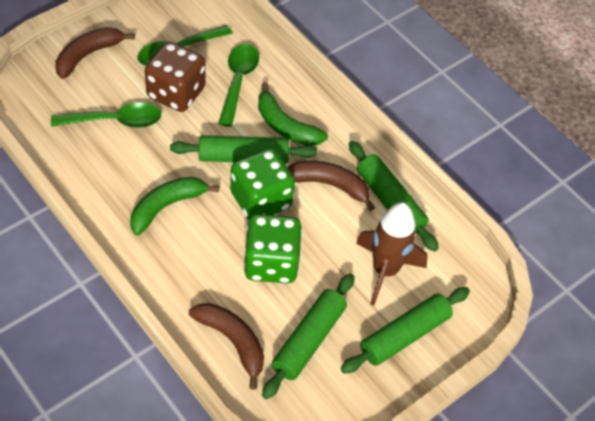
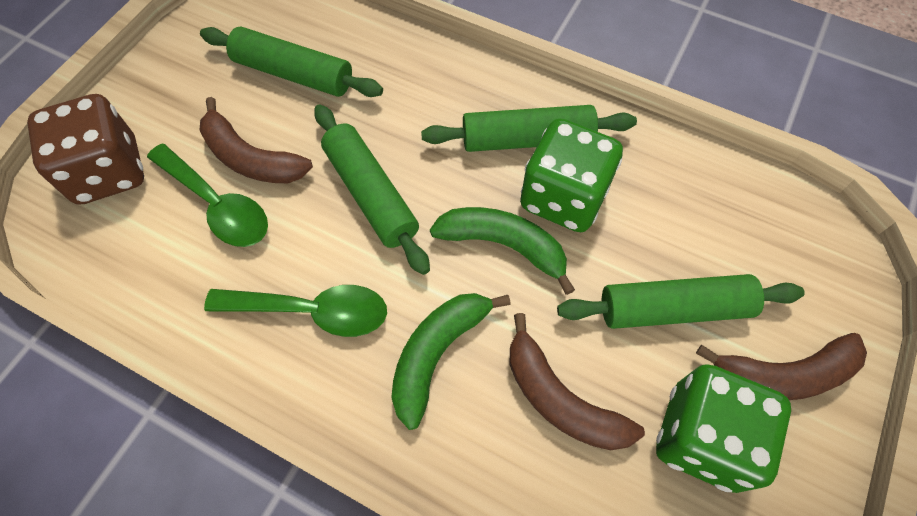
brown rocket: 1 -> 0
green spoon: 3 -> 2

